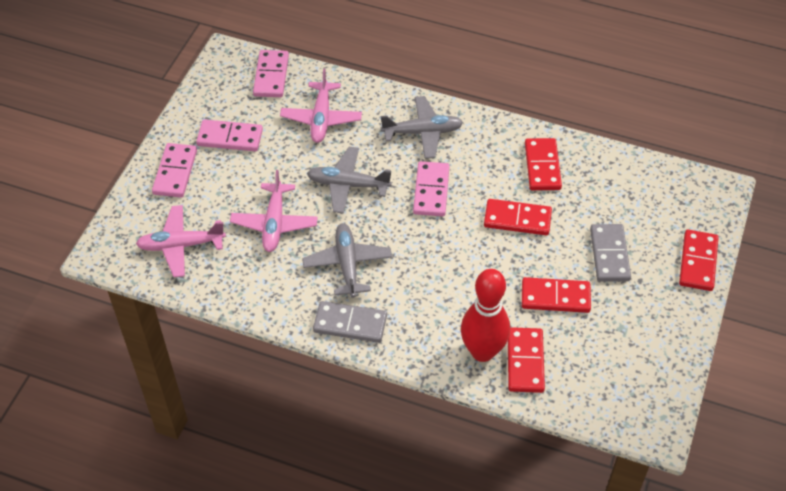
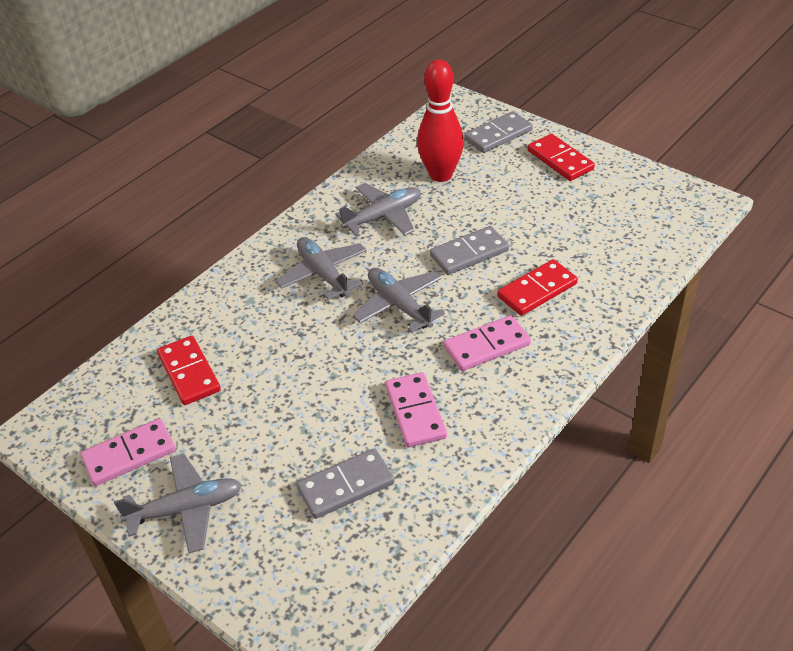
grey domino: 2 -> 3
grey plane: 3 -> 4
pink domino: 4 -> 3
pink plane: 3 -> 0
red domino: 5 -> 3

